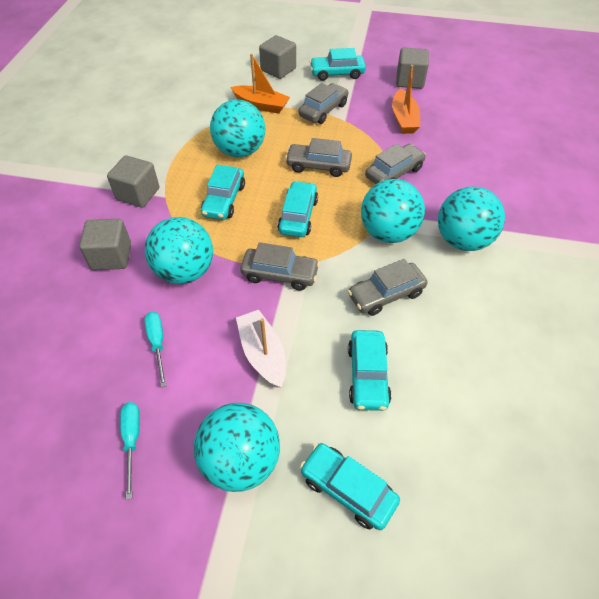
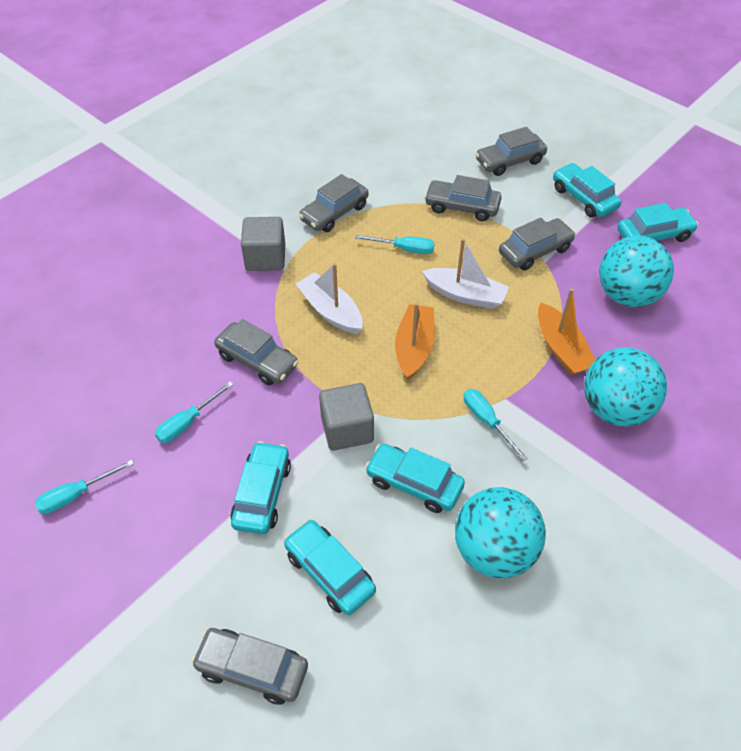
grey car: 5 -> 6
grey cube: 4 -> 2
turquoise ball: 5 -> 3
turquoise screwdriver: 2 -> 4
white boat: 1 -> 2

